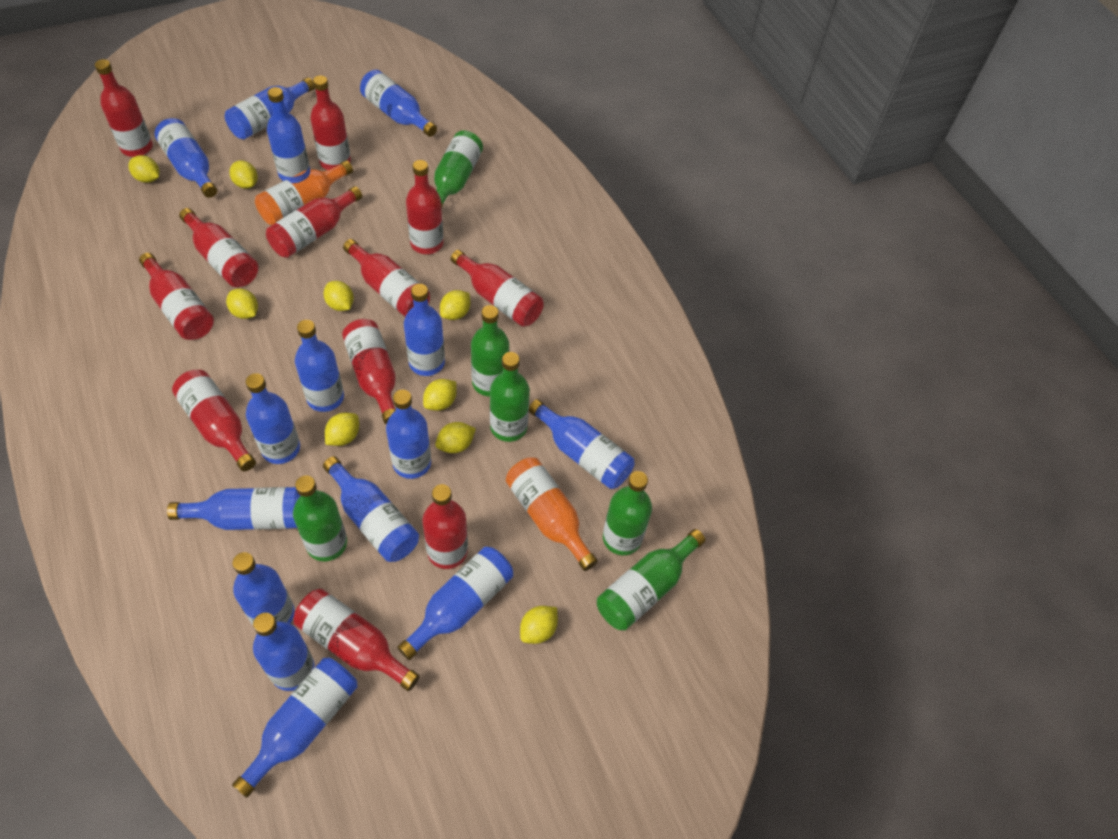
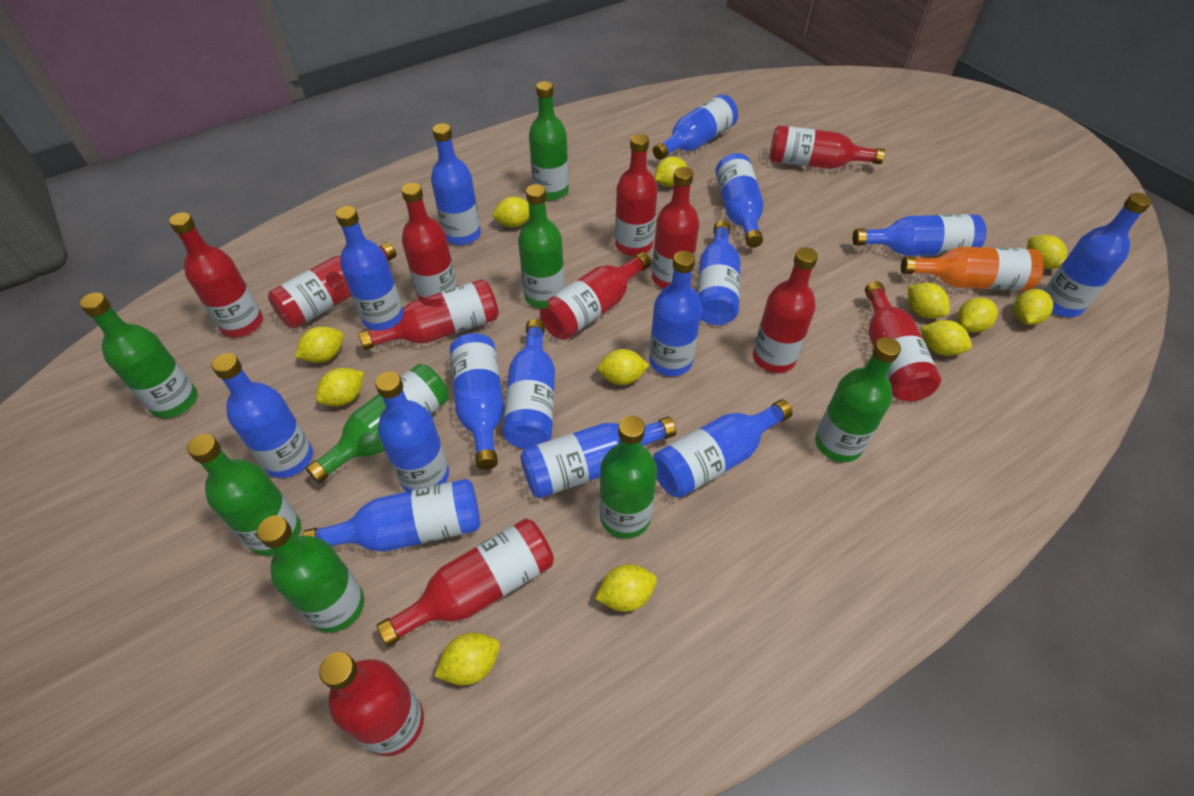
green bottle: 6 -> 8
orange bottle: 2 -> 1
yellow lemon: 9 -> 12

